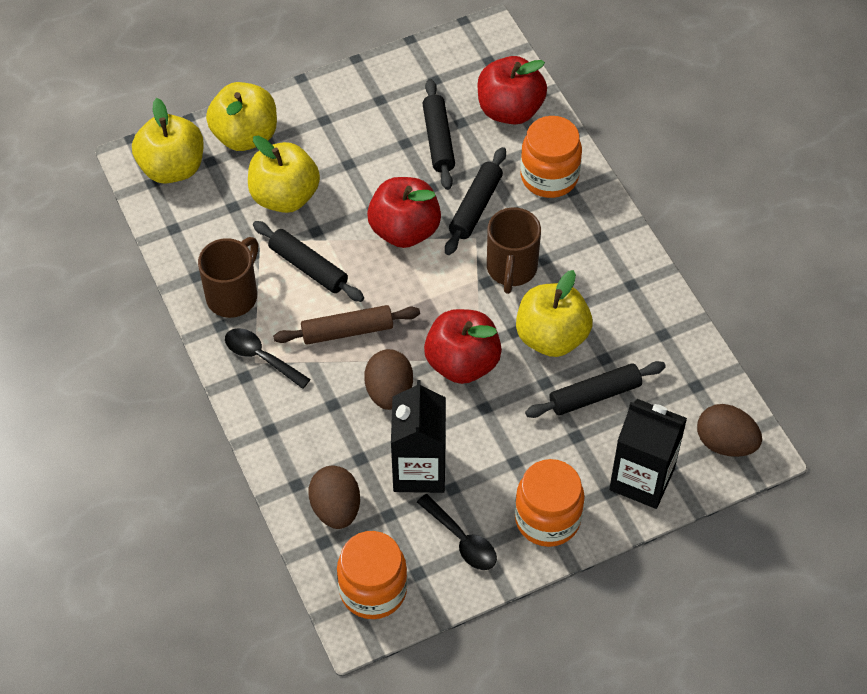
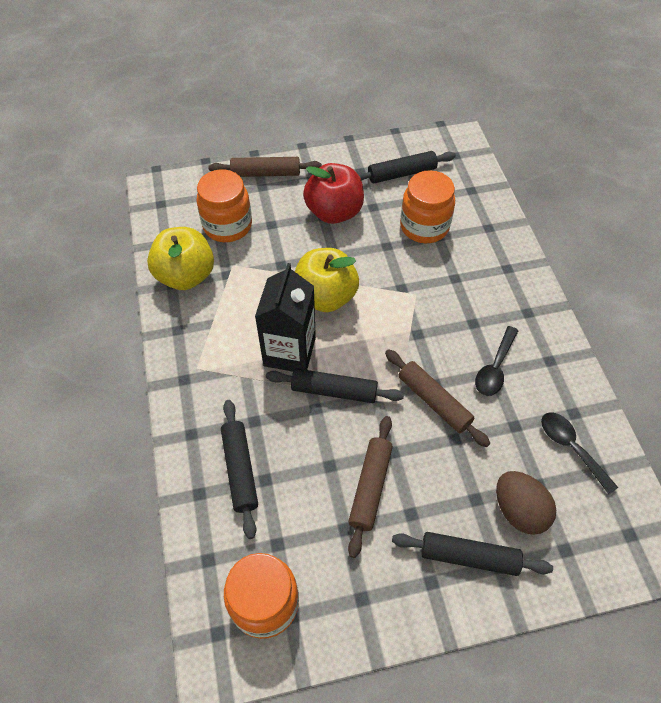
black carton: 2 -> 1
brown egg: 3 -> 1
brown mug: 2 -> 0
brown rolling pin: 1 -> 3
red apple: 3 -> 1
yellow apple: 4 -> 2

